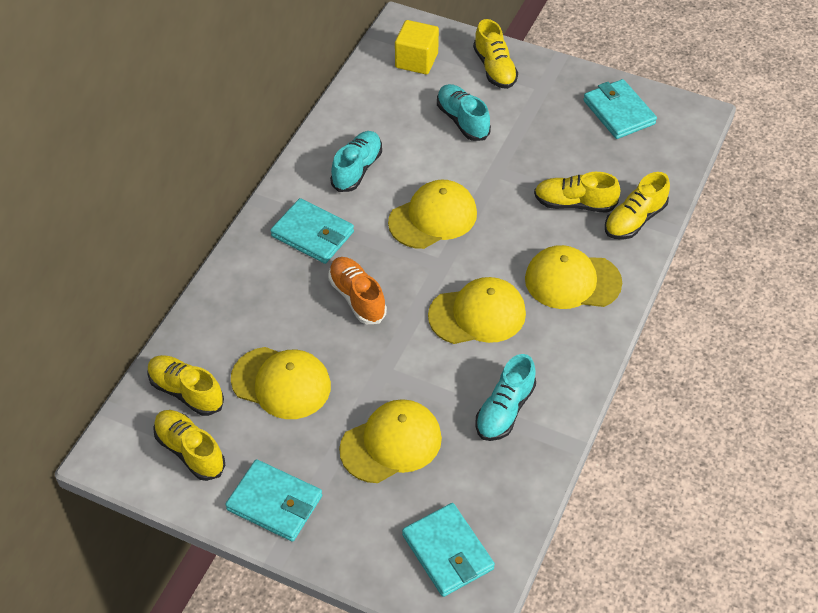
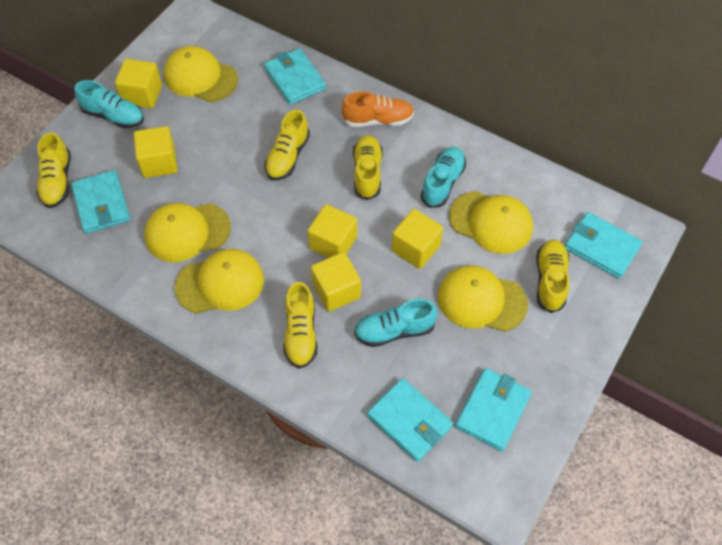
turquoise wallet: 4 -> 5
yellow cube: 1 -> 5

